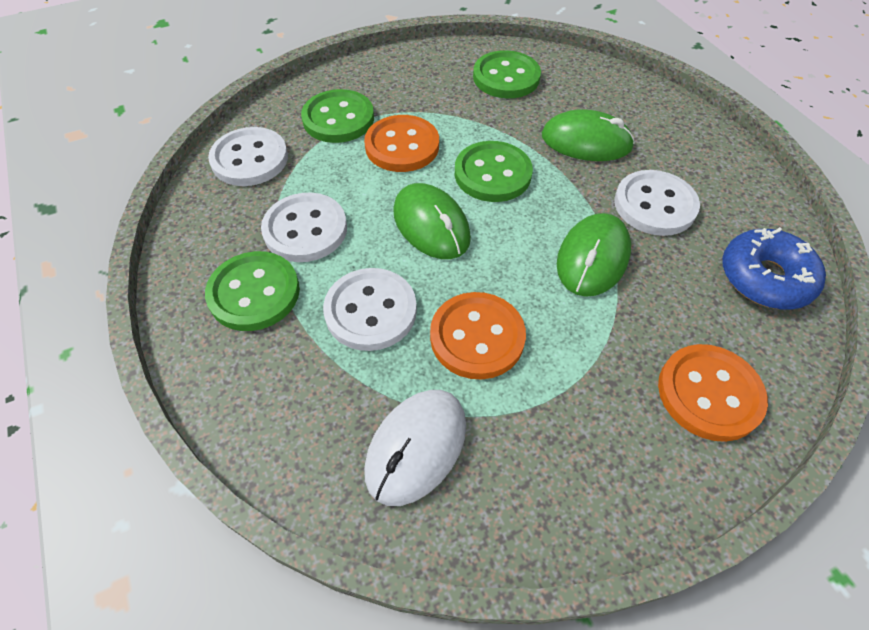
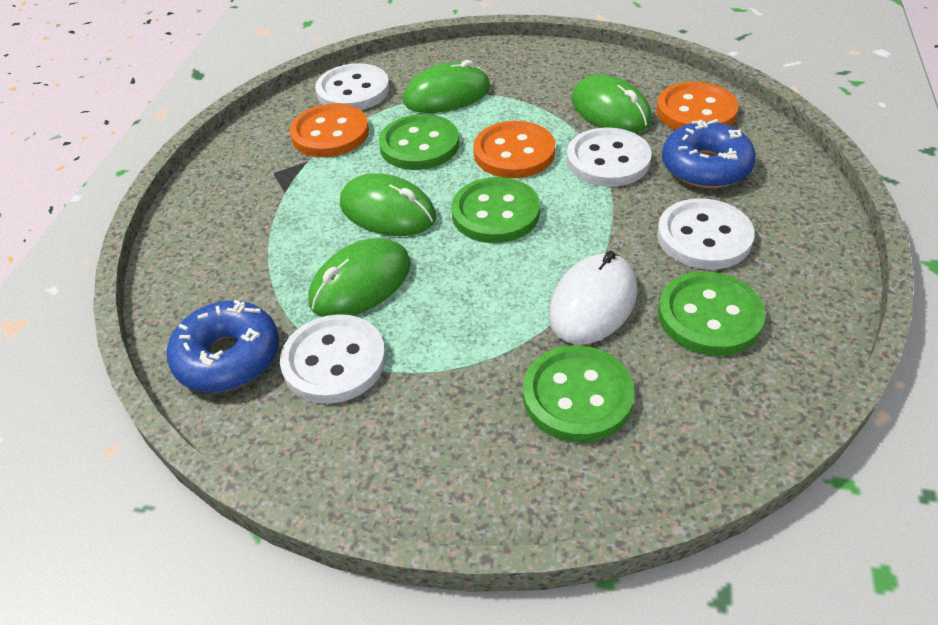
blue donut: 1 -> 2
green mouse: 3 -> 4

